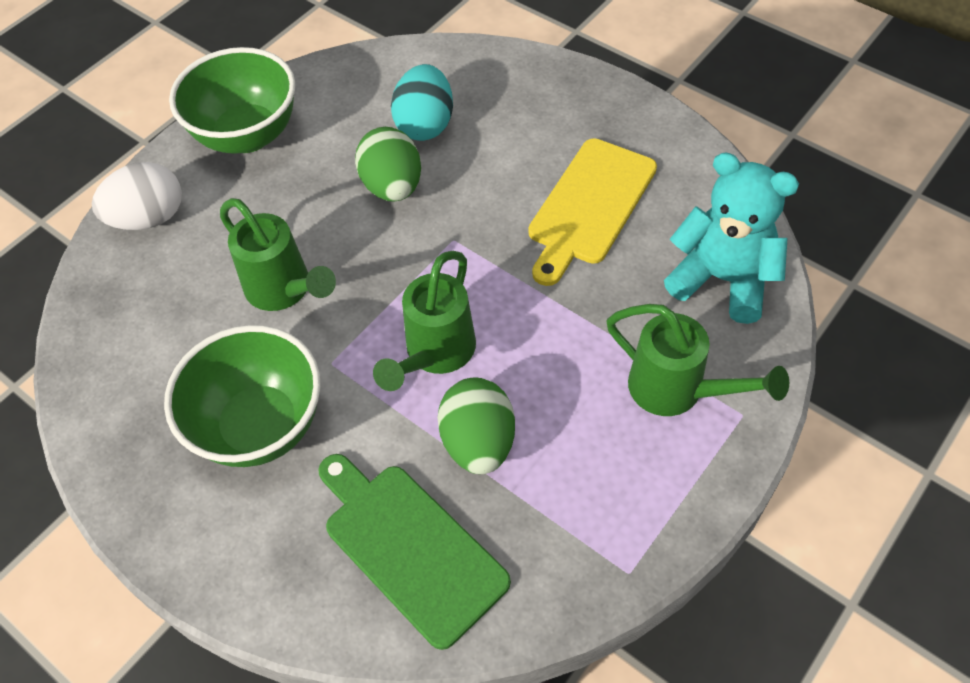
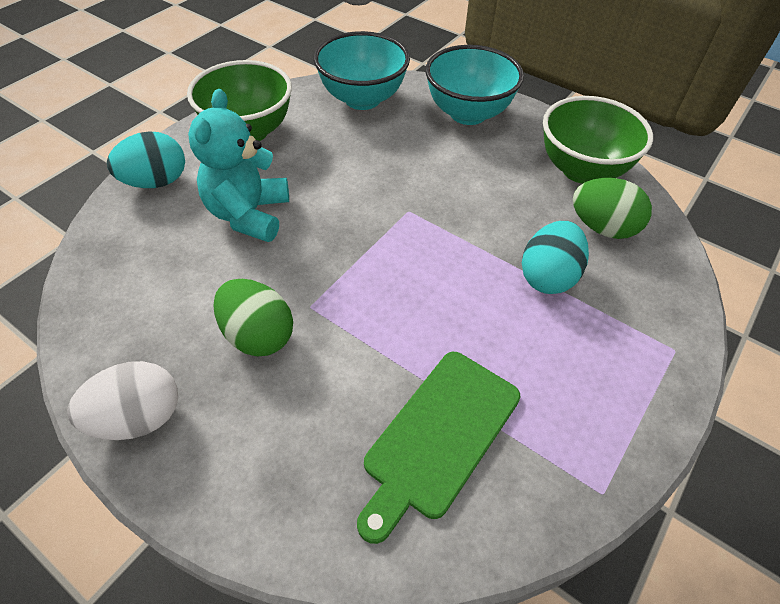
green watering can: 3 -> 0
turquoise bowl: 0 -> 2
turquoise egg: 1 -> 2
yellow cutting board: 1 -> 0

